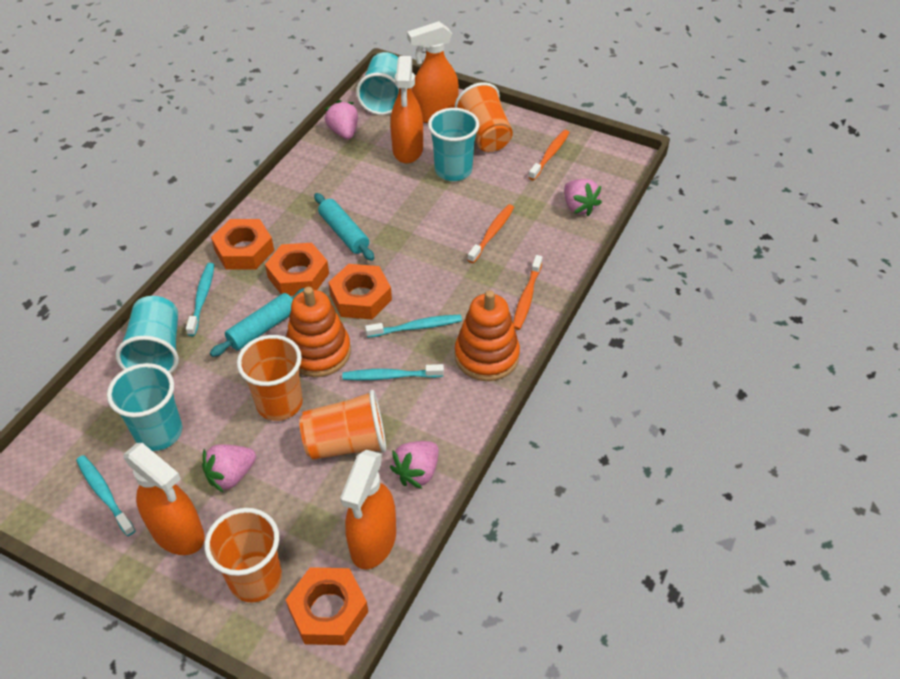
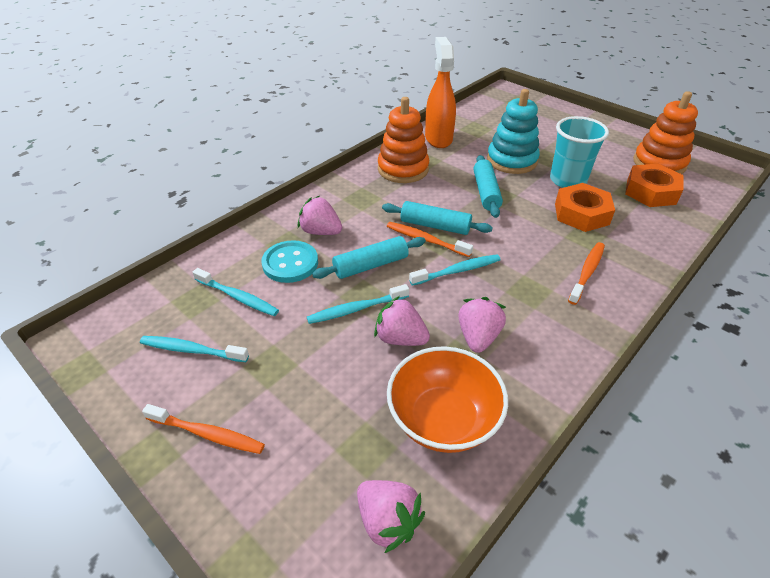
orange bowl: 0 -> 1
orange cup: 4 -> 0
orange nut: 4 -> 2
orange spray bottle: 4 -> 1
turquoise button: 0 -> 1
turquoise cup: 4 -> 1
turquoise rolling pin: 2 -> 3
turquoise stacking toy: 0 -> 1

